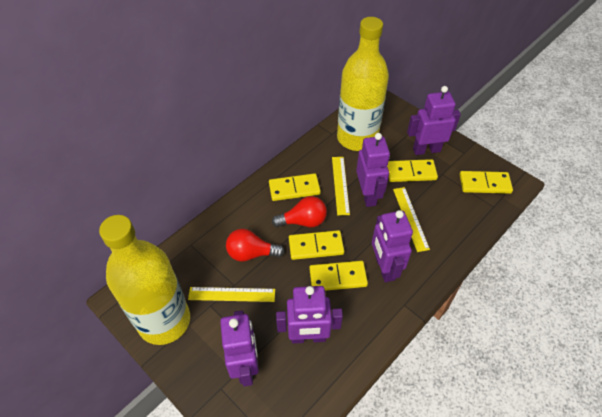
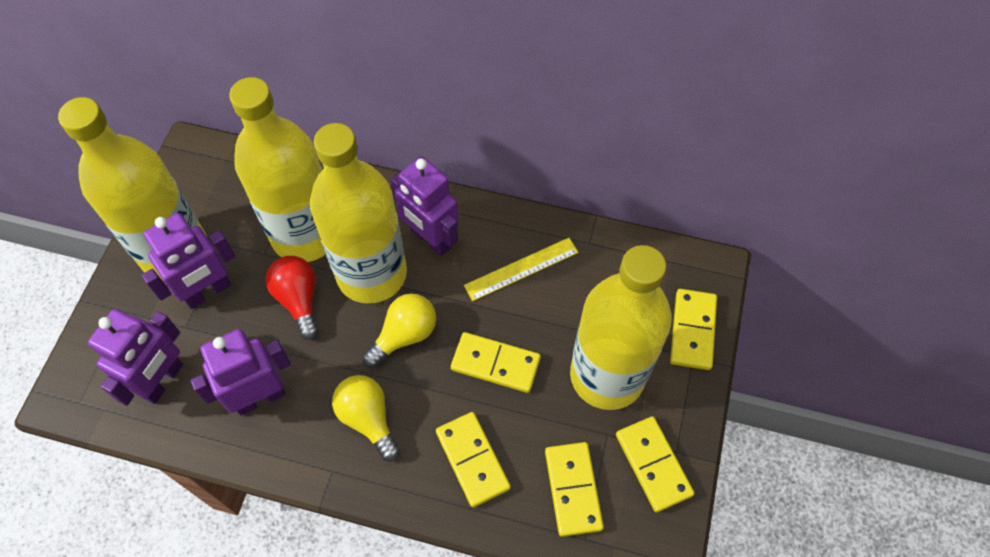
purple robot: 5 -> 4
red light bulb: 2 -> 1
yellow bottle: 2 -> 4
yellow light bulb: 0 -> 2
yellow ruler: 3 -> 1

